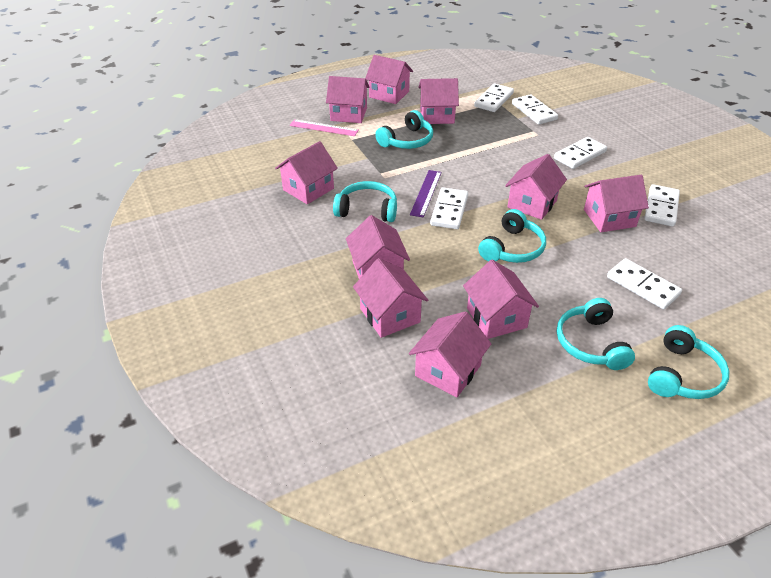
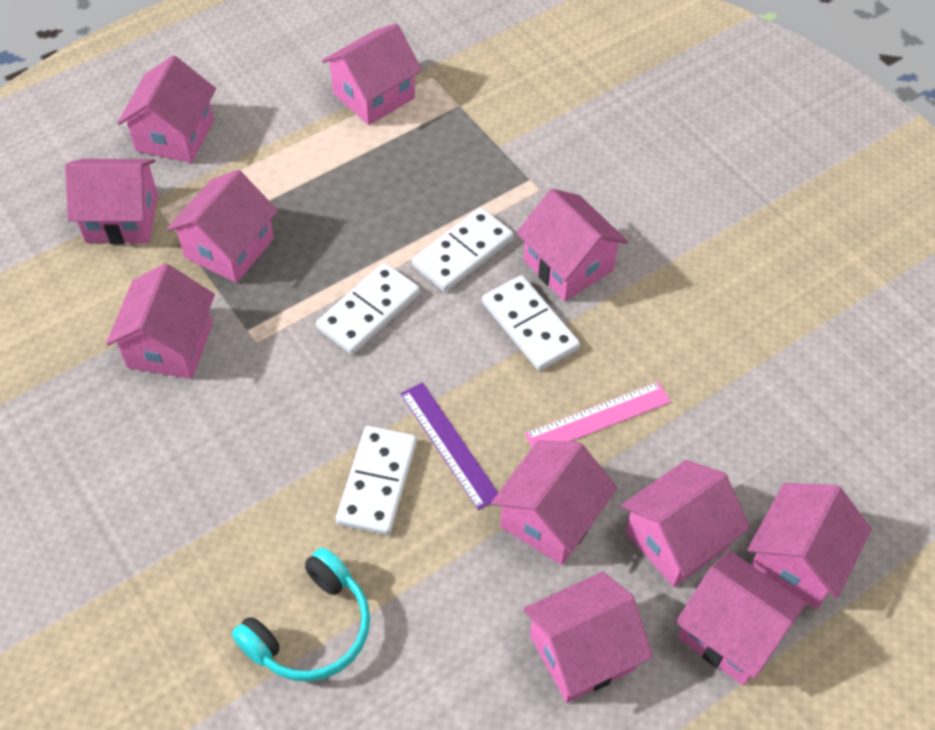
pink house: 10 -> 11
turquoise headphones: 5 -> 1
white domino: 6 -> 4

